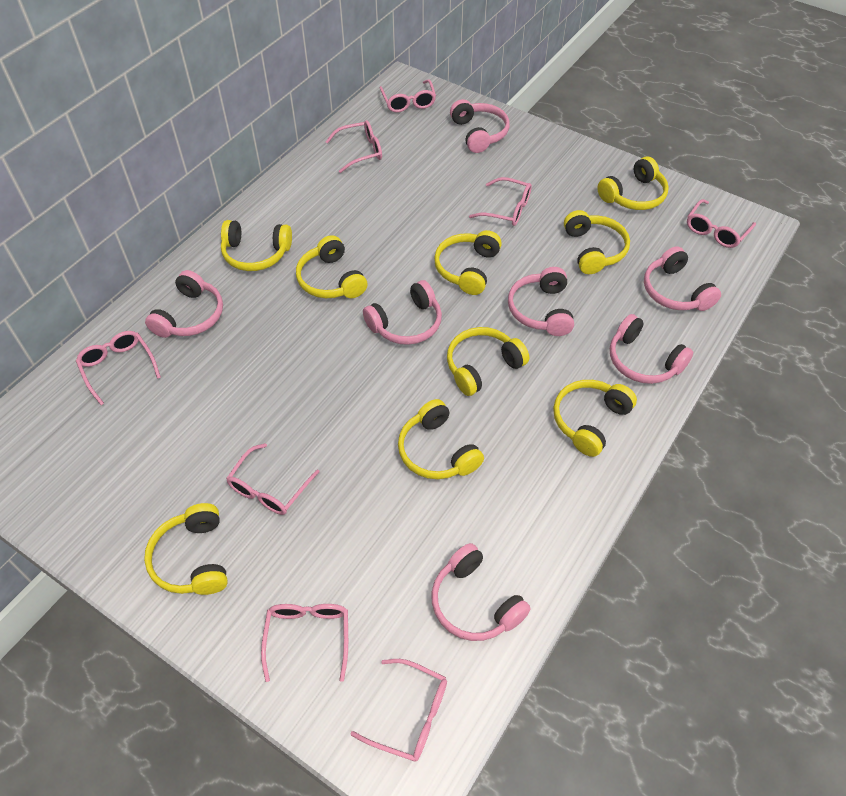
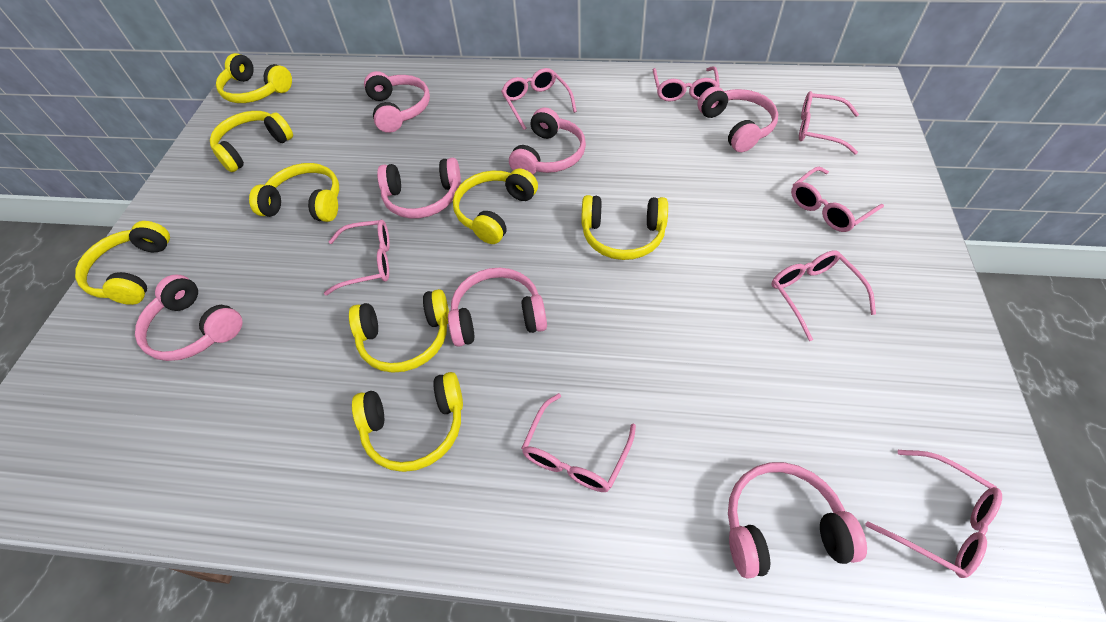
yellow headphones: 9 -> 8

